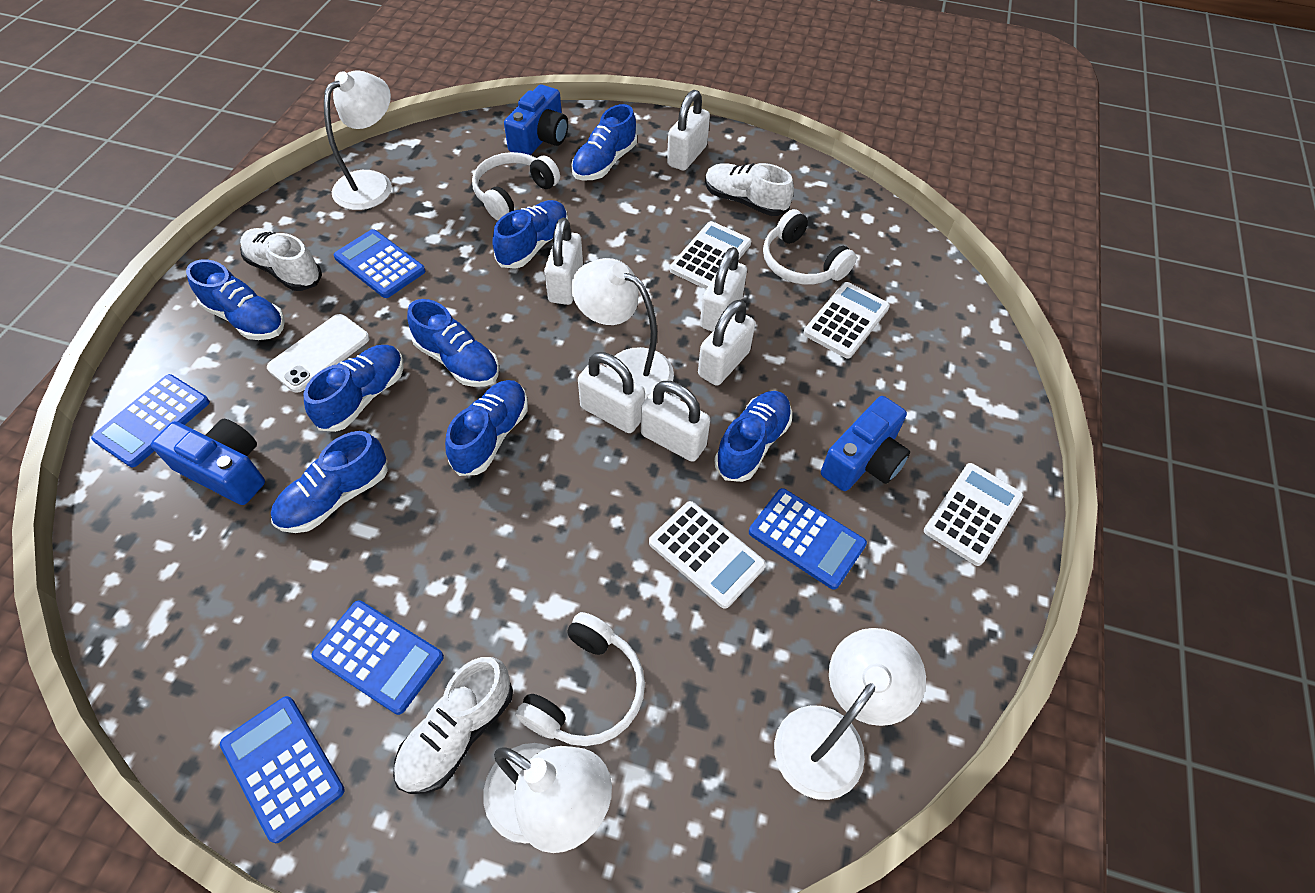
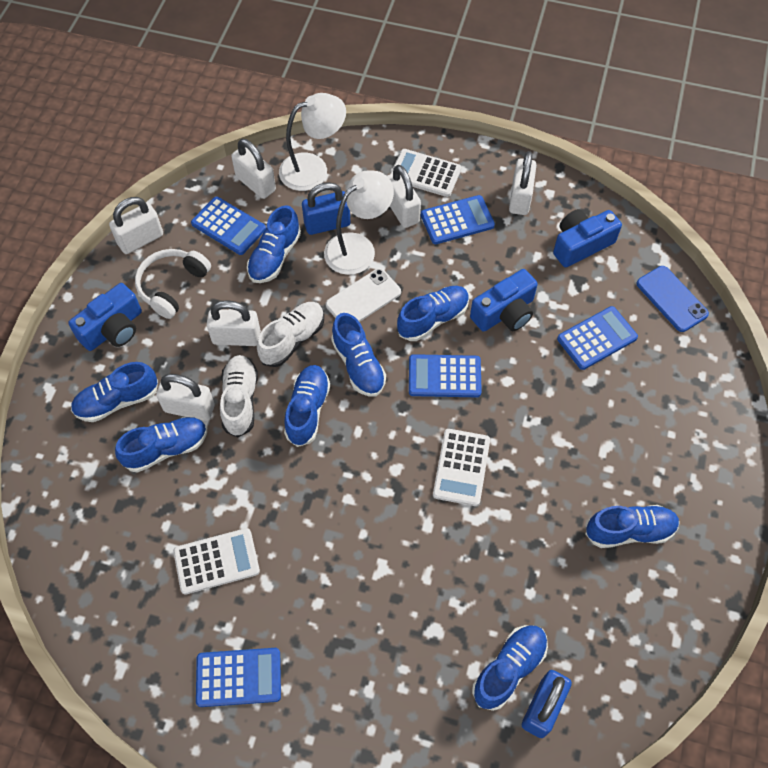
blue padlock: 0 -> 2
blue phone: 0 -> 1
white calculator: 4 -> 3
white headphones: 3 -> 1
white lamp: 4 -> 2
white shoe: 3 -> 2

